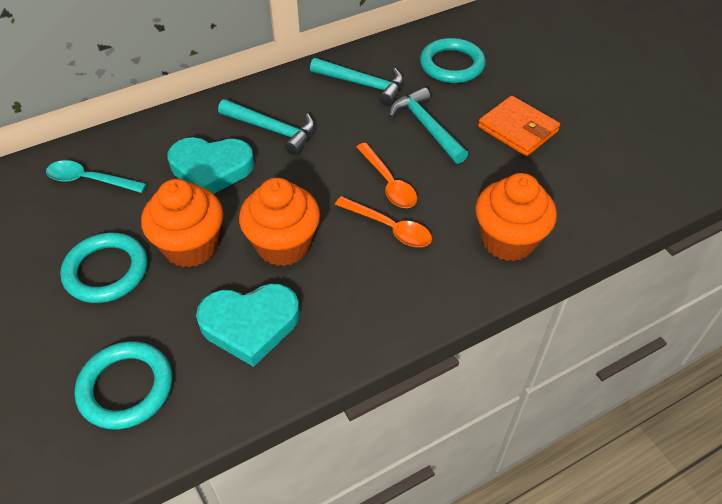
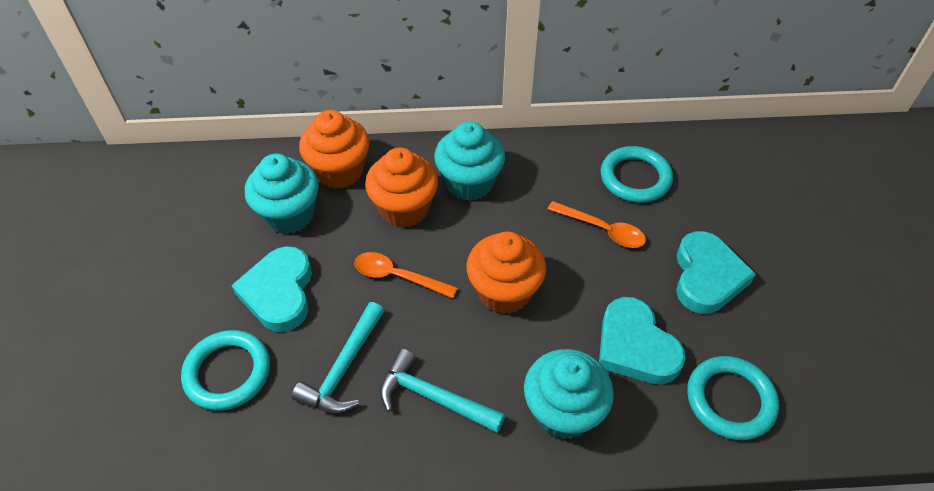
orange wallet: 1 -> 0
turquoise cupcake: 0 -> 3
turquoise hammer: 3 -> 2
turquoise heart: 2 -> 3
turquoise spoon: 1 -> 0

